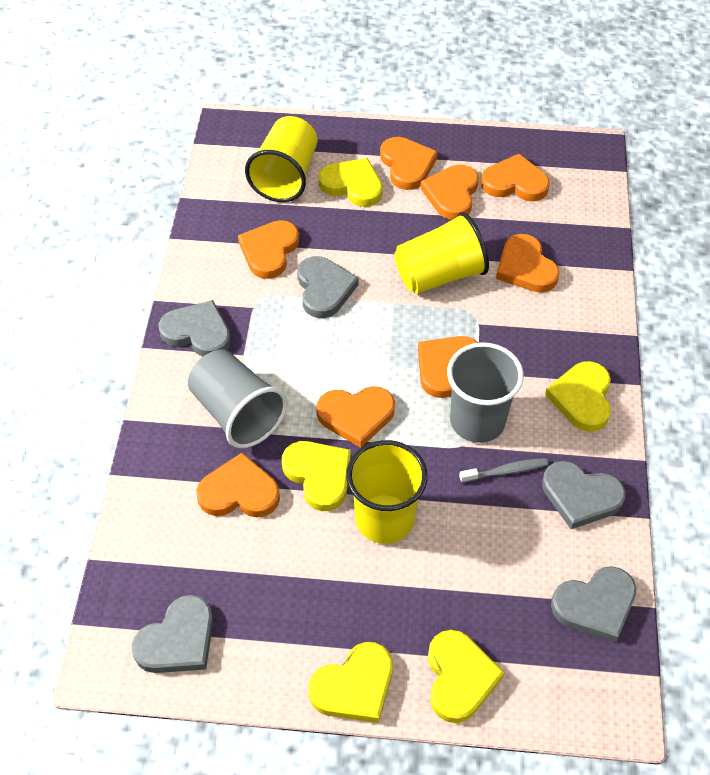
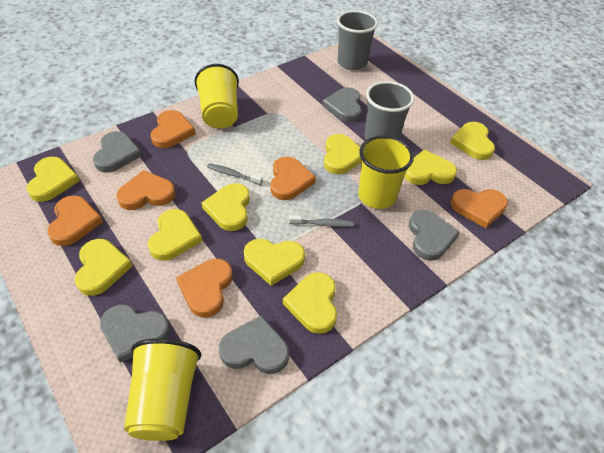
grey toothbrush: 1 -> 2
orange heart: 8 -> 6
yellow heart: 5 -> 9

